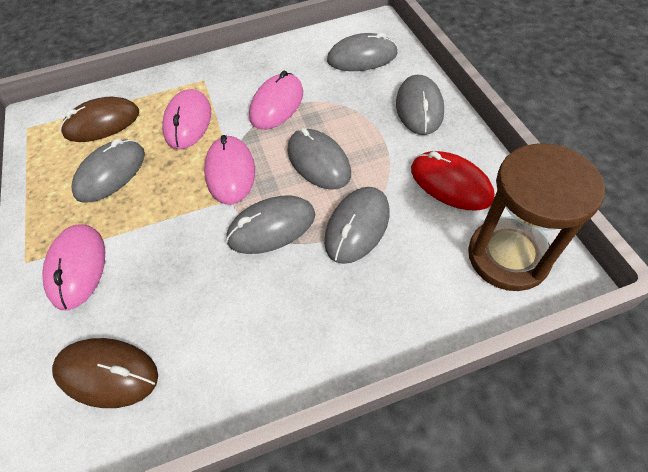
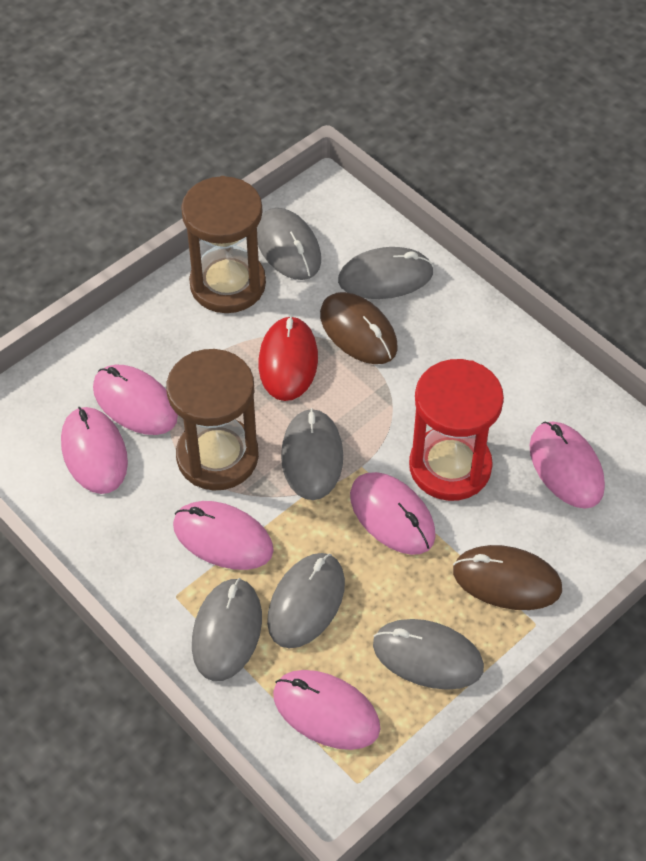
brown hourglass: 1 -> 2
pink mouse: 4 -> 6
red hourglass: 0 -> 1

